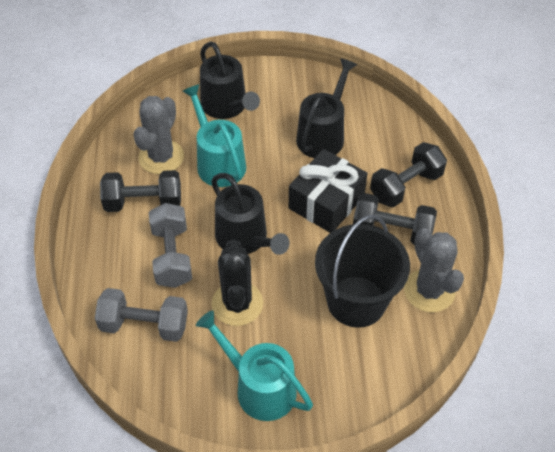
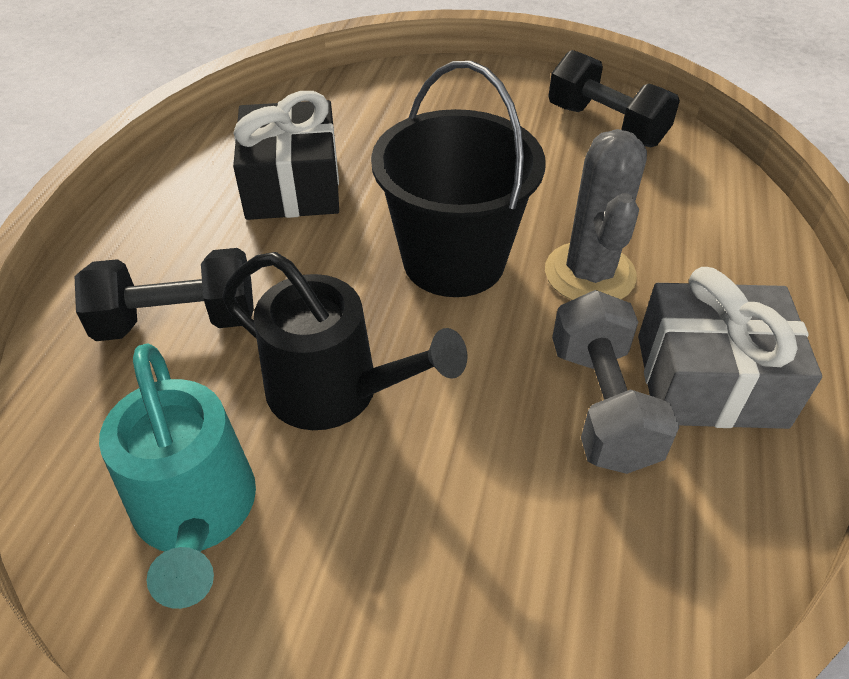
black cactus: 1 -> 0
black dumbbell: 3 -> 2
black watering can: 3 -> 1
grey cactus: 2 -> 1
grey dumbbell: 2 -> 1
grey gift: 0 -> 1
turquoise watering can: 2 -> 1

